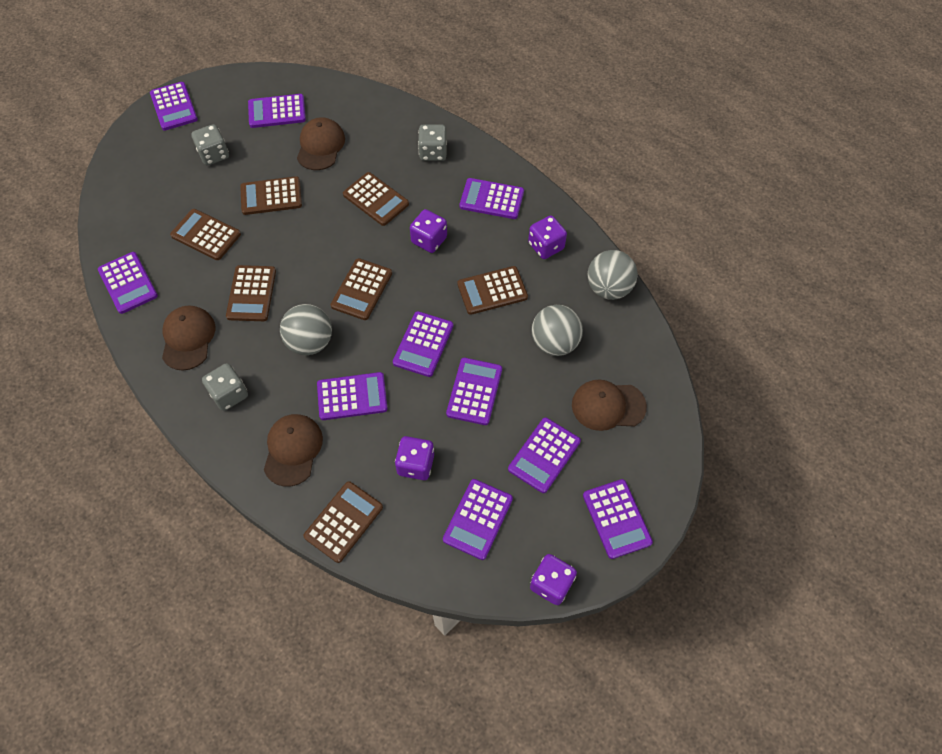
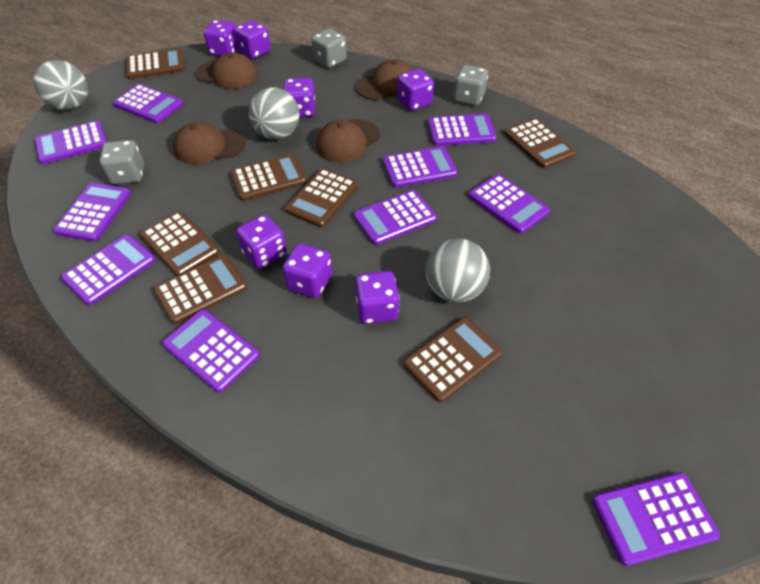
purple dice: 4 -> 7

